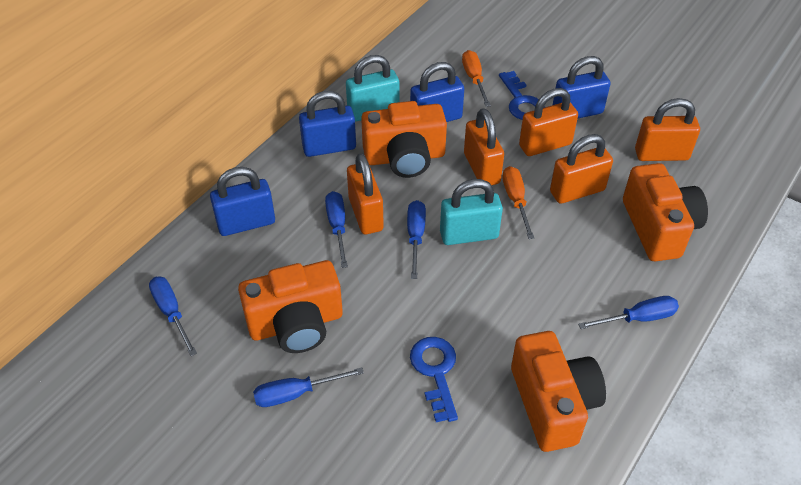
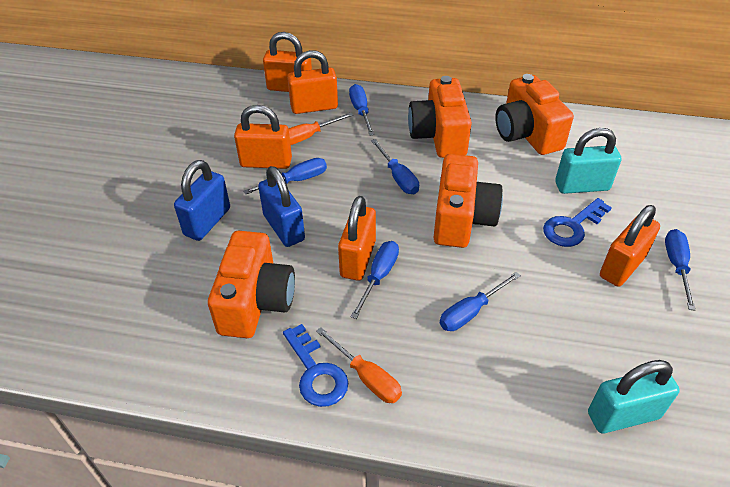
blue padlock: 4 -> 2
blue screwdriver: 5 -> 6

